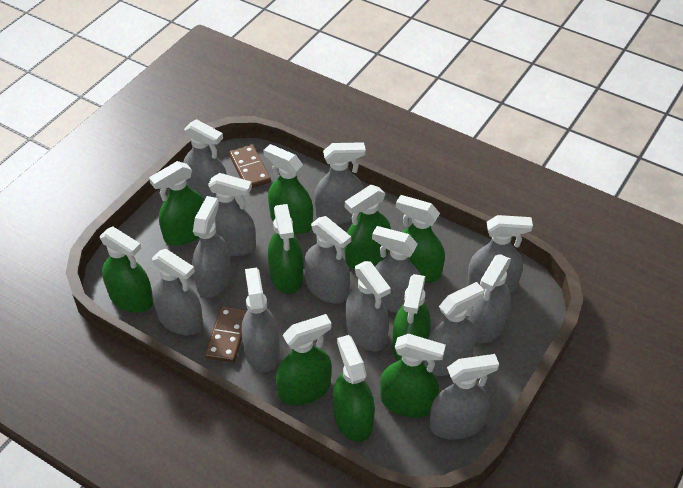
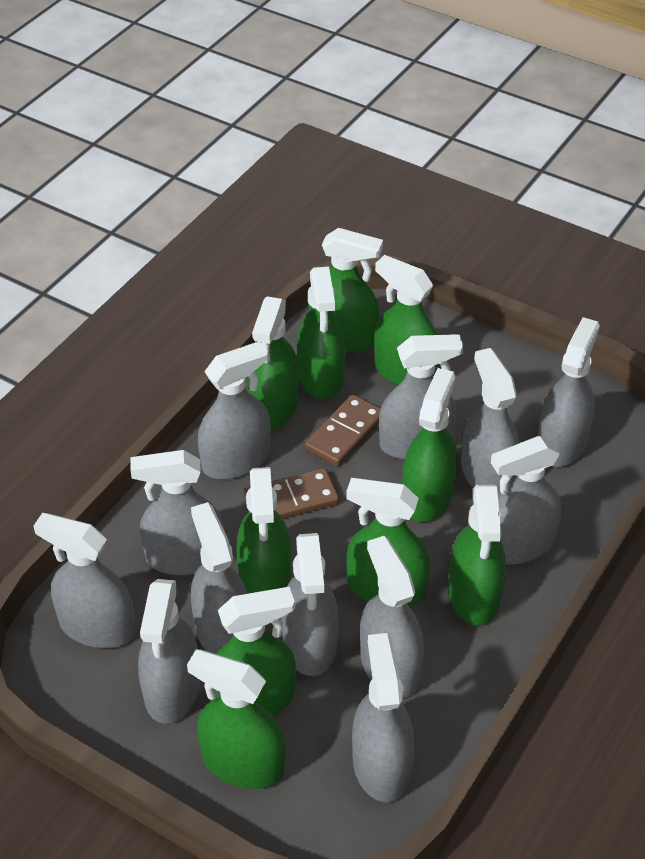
grey spray bottle: 13 -> 12

